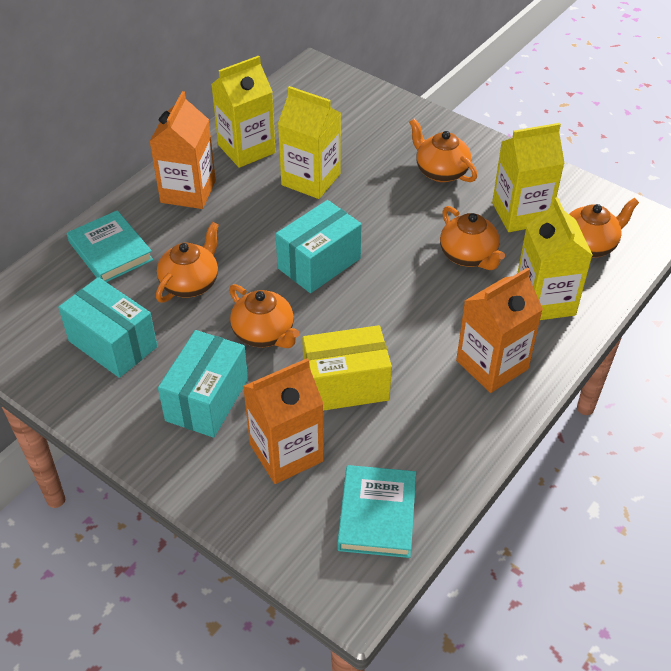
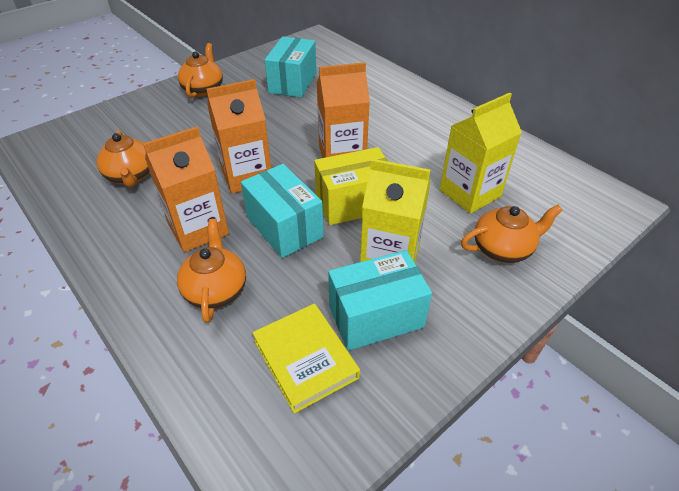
orange teapot: 5 -> 4
turquoise book: 2 -> 0
yellow book: 0 -> 1
yellow carton: 4 -> 2

